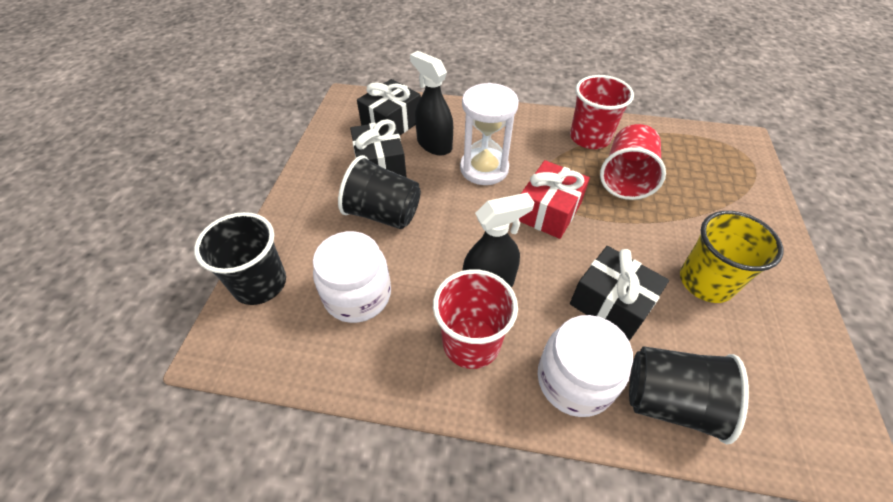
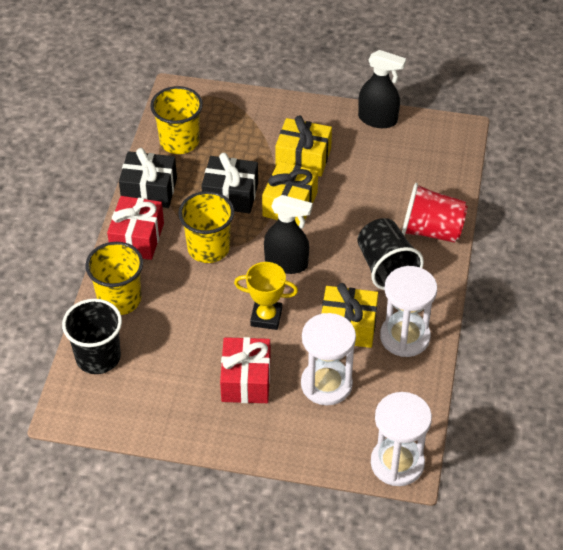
black cup: 3 -> 2
black gift: 3 -> 2
red cup: 3 -> 1
red gift: 1 -> 2
white hourglass: 1 -> 3
white jar: 2 -> 0
yellow cup: 1 -> 3
yellow gift: 0 -> 3
yellow trophy: 0 -> 1

